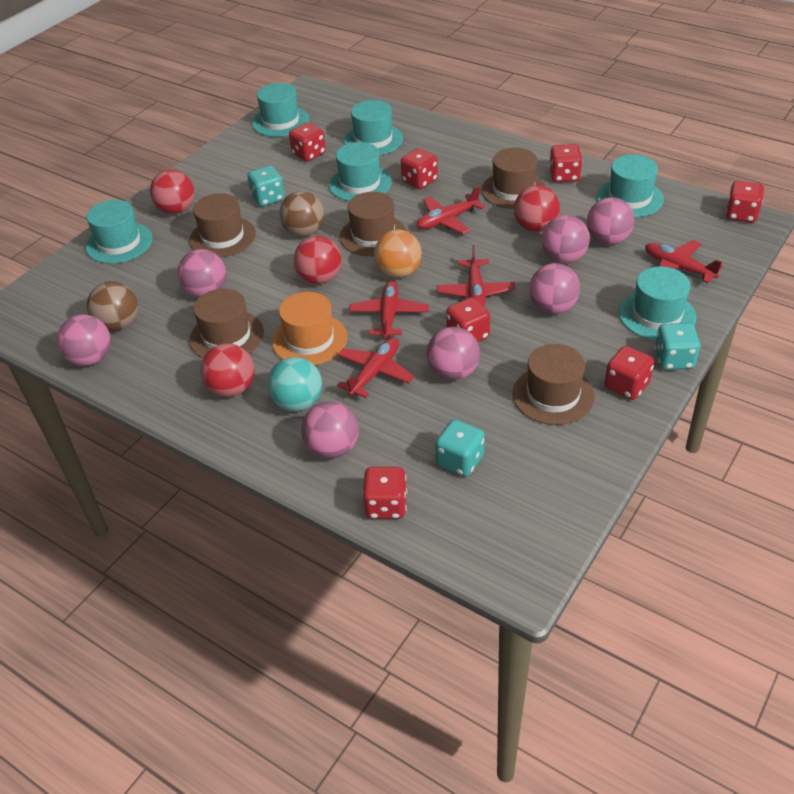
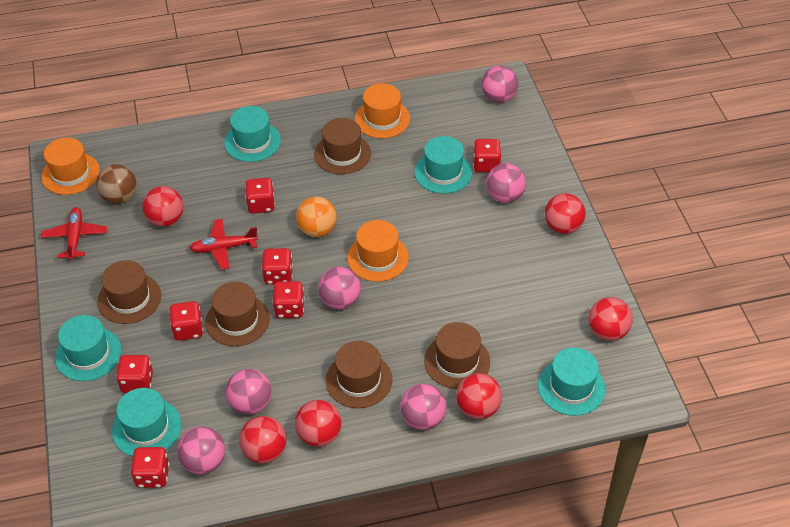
brown ball: 2 -> 1
orange hat: 1 -> 3
pink ball: 7 -> 6
red ball: 4 -> 6
red plane: 5 -> 2
turquoise ball: 1 -> 0
turquoise dice: 3 -> 0
turquoise hat: 6 -> 5

